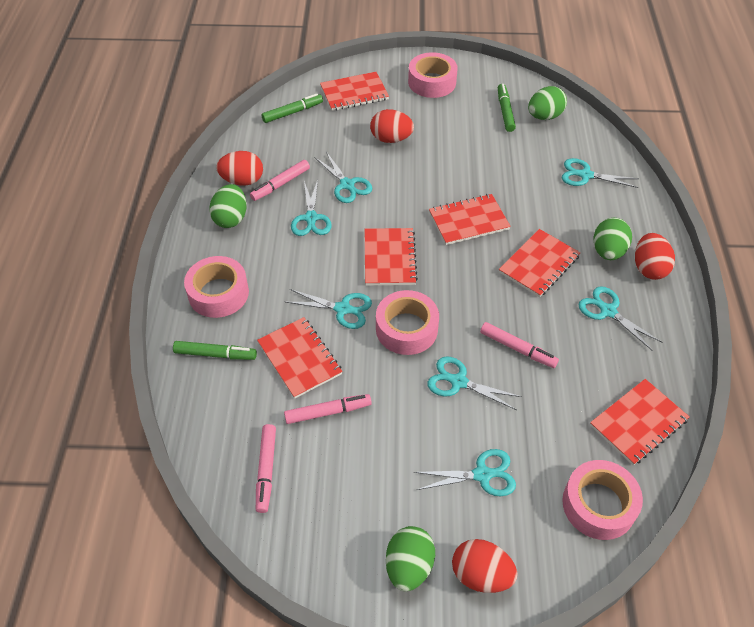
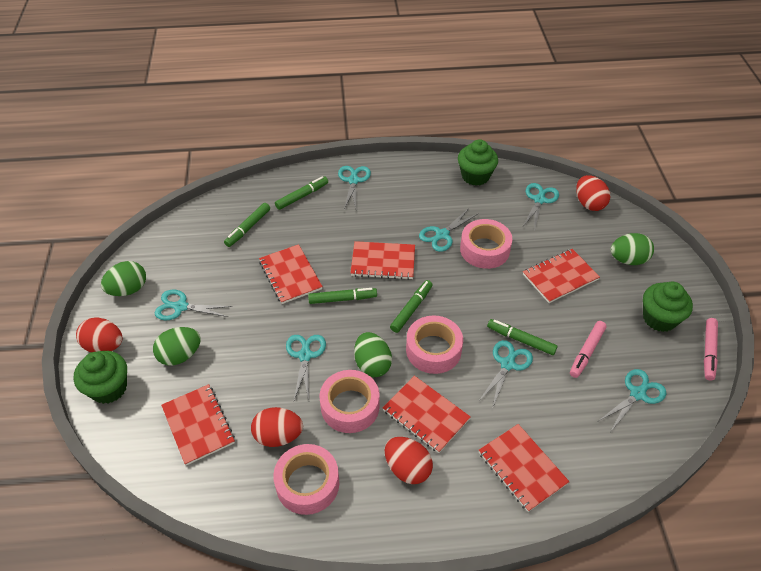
green cupcake: 0 -> 3
green marker: 3 -> 5
pink marker: 4 -> 2

